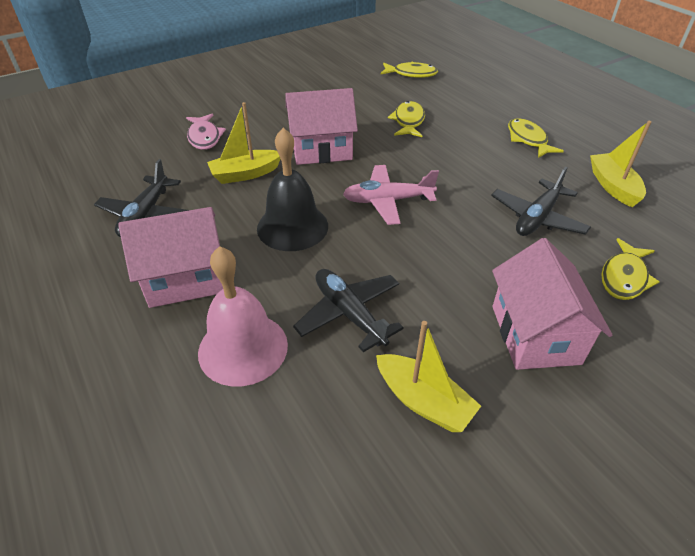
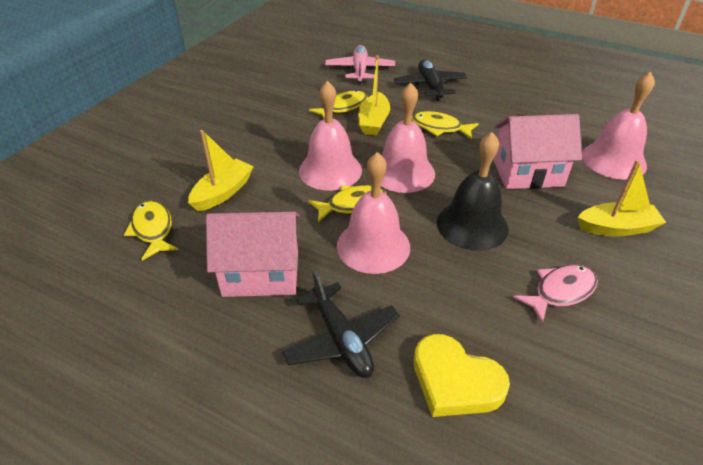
black plane: 3 -> 2
pink bell: 1 -> 4
pink house: 3 -> 2
yellow heart: 0 -> 1

